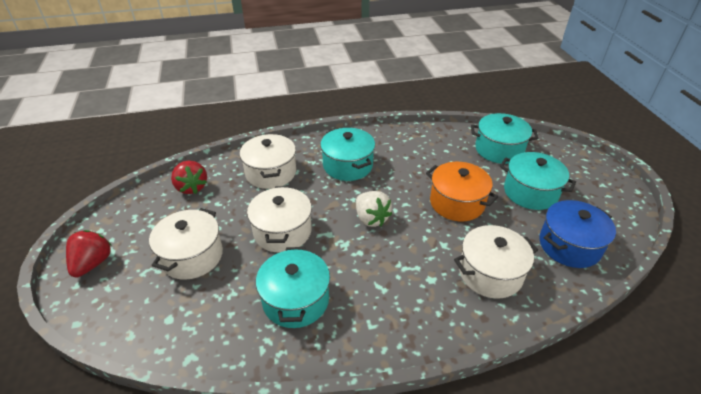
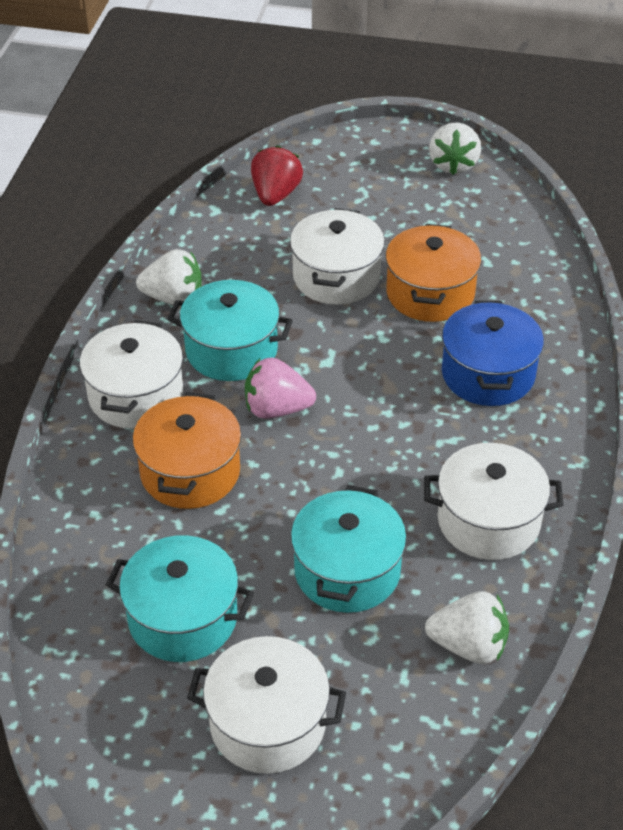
orange pot: 1 -> 2
pink strawberry: 0 -> 1
red strawberry: 2 -> 1
turquoise pot: 4 -> 3
white strawberry: 1 -> 3

